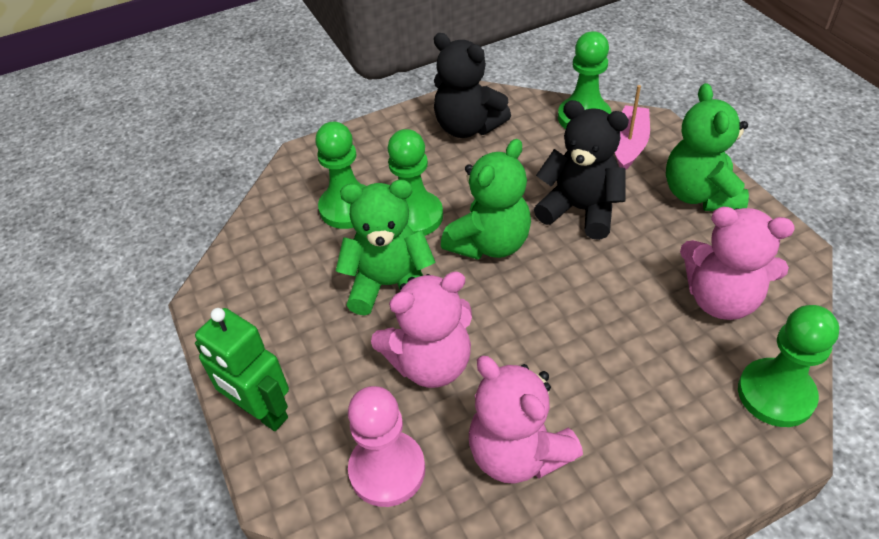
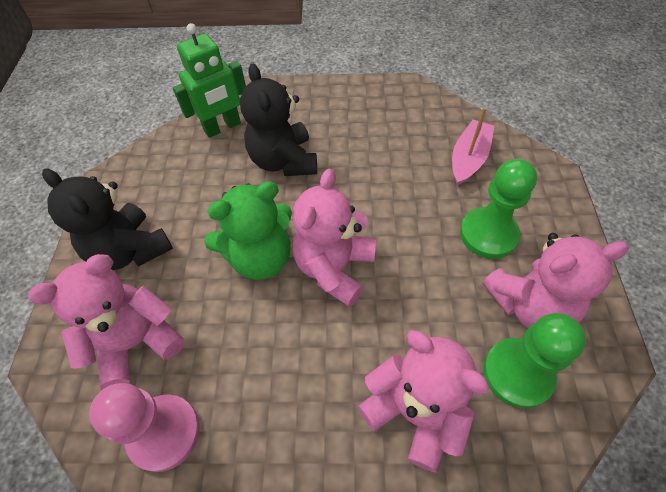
green pawn: 4 -> 2
green teddy bear: 3 -> 1
pink teddy bear: 3 -> 4

